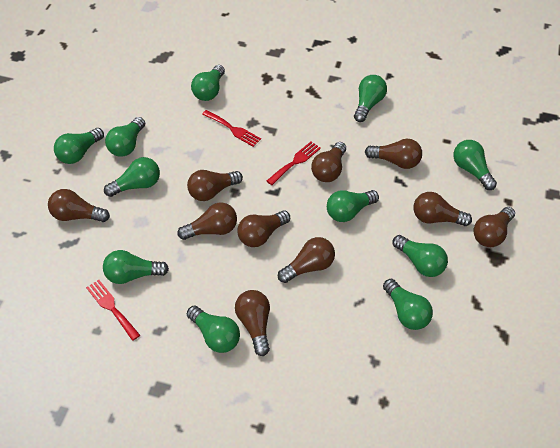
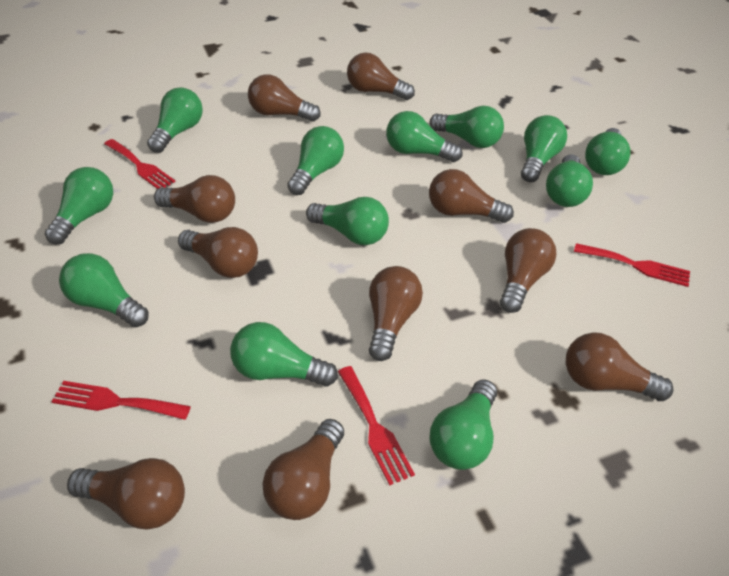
green light bulb: 11 -> 12
red fork: 3 -> 4

